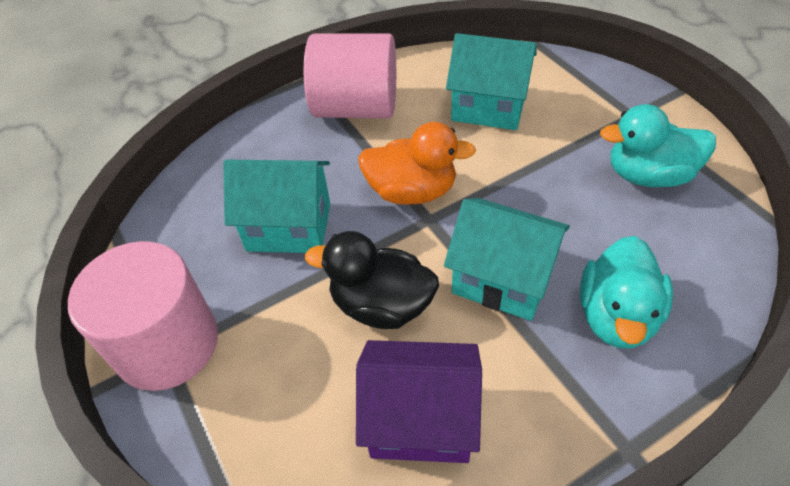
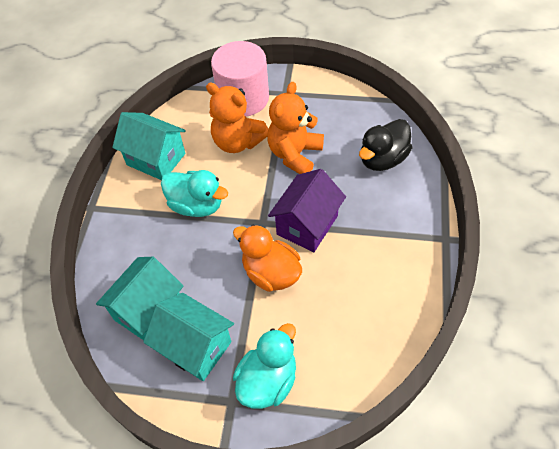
orange teddy bear: 0 -> 2
pink cylinder: 2 -> 1

